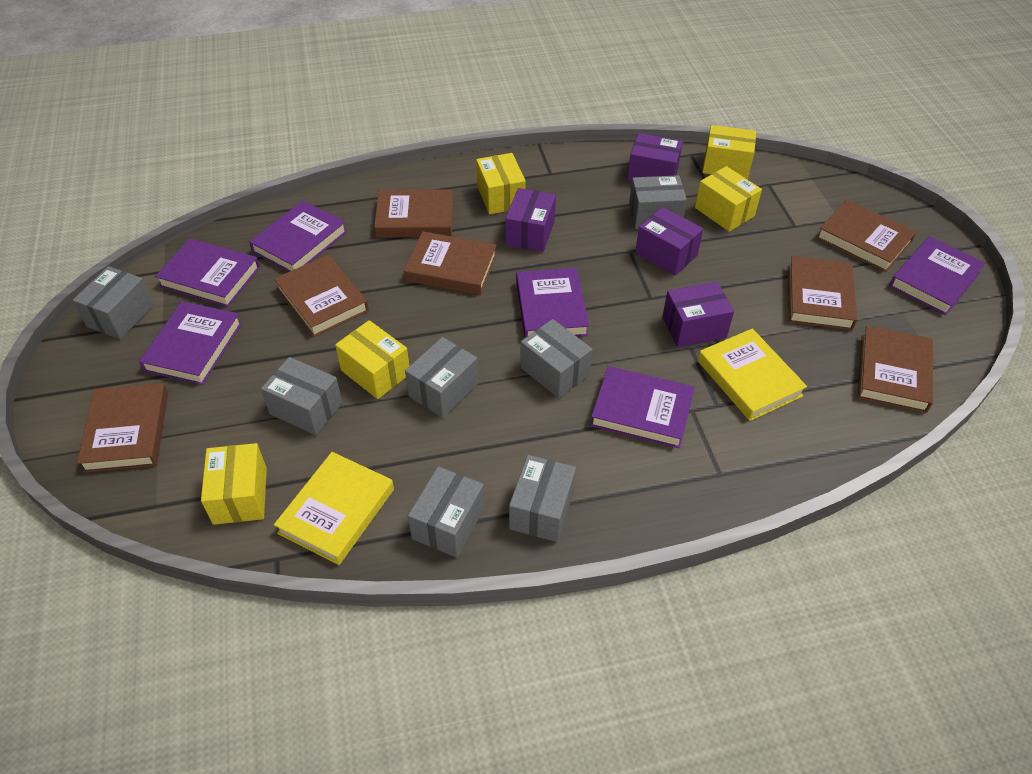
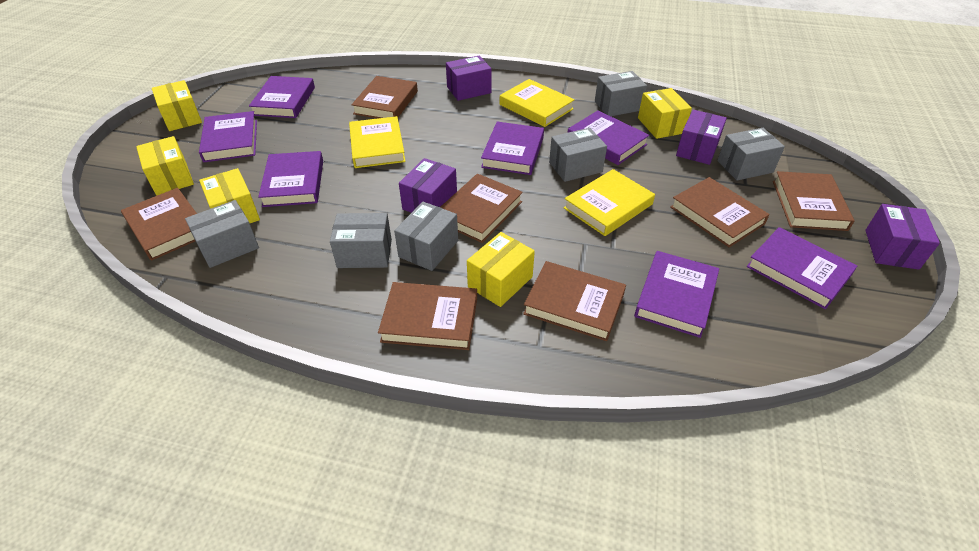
grey box: 7 -> 6
purple book: 6 -> 7
yellow book: 2 -> 3

